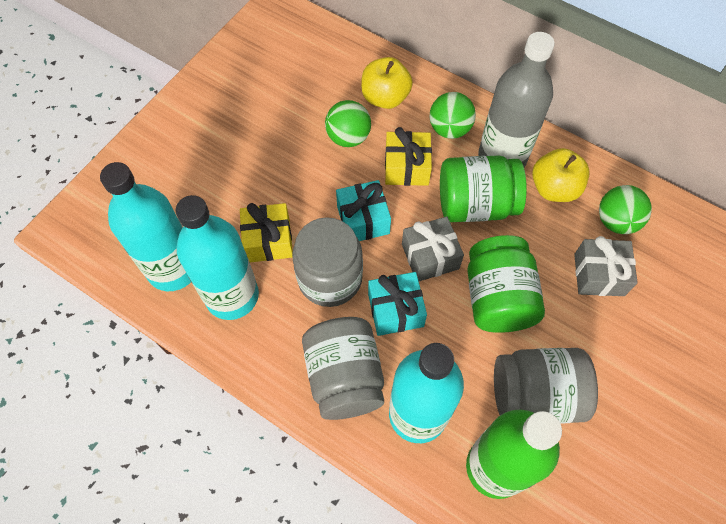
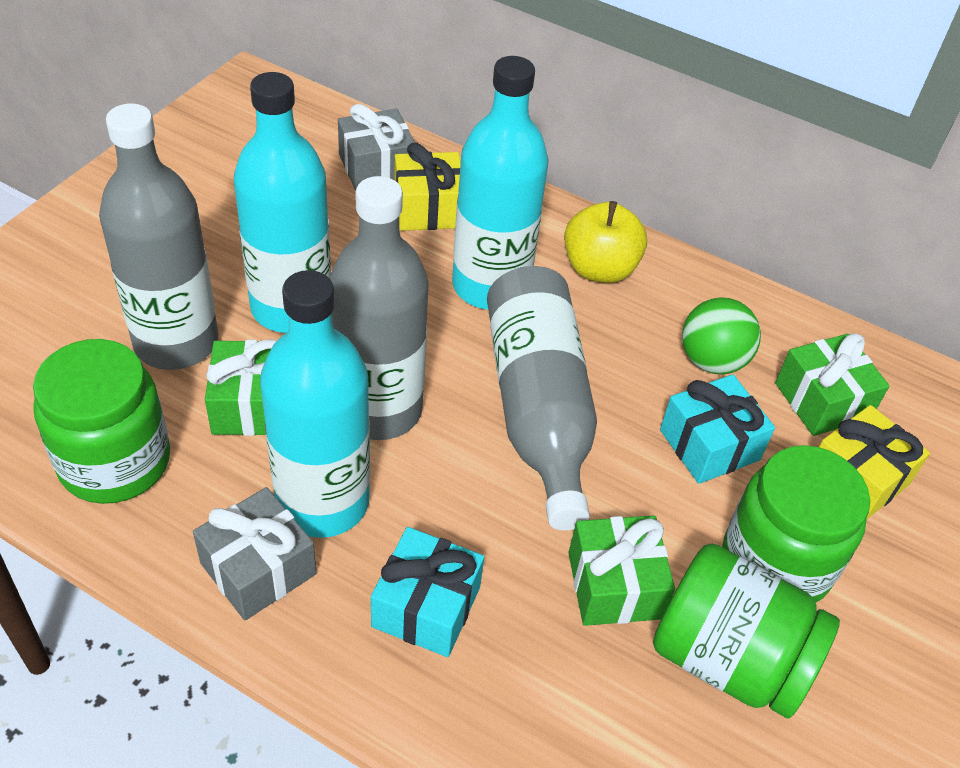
green ball: 3 -> 1
green bottle: 1 -> 0
green gift: 0 -> 3
green jar: 2 -> 3
grey bottle: 1 -> 3
grey jar: 3 -> 0
yellow apple: 2 -> 1

